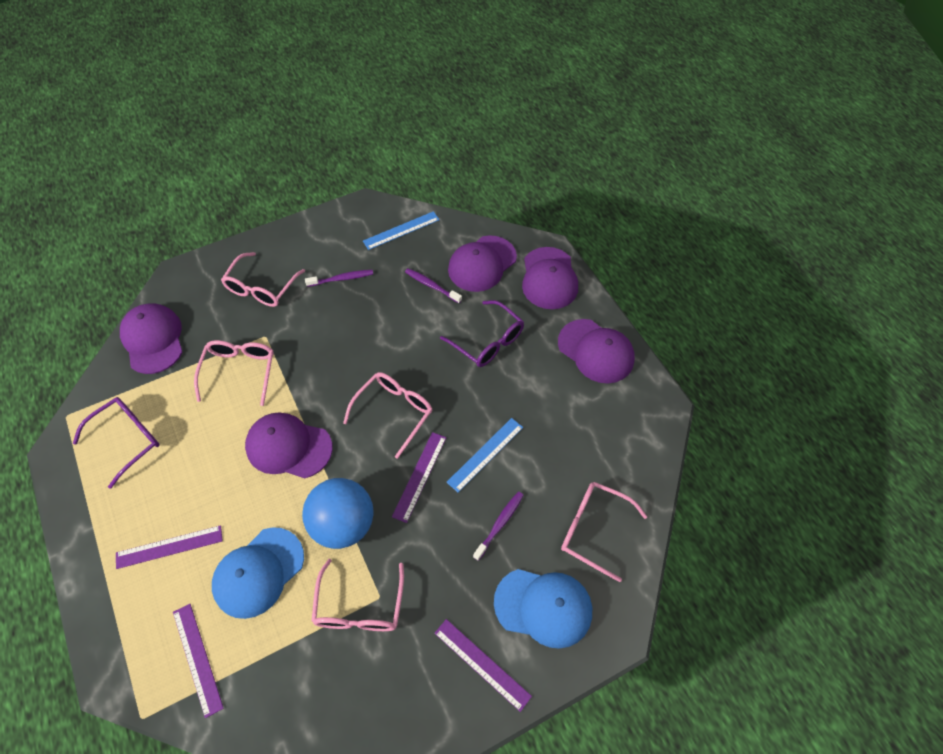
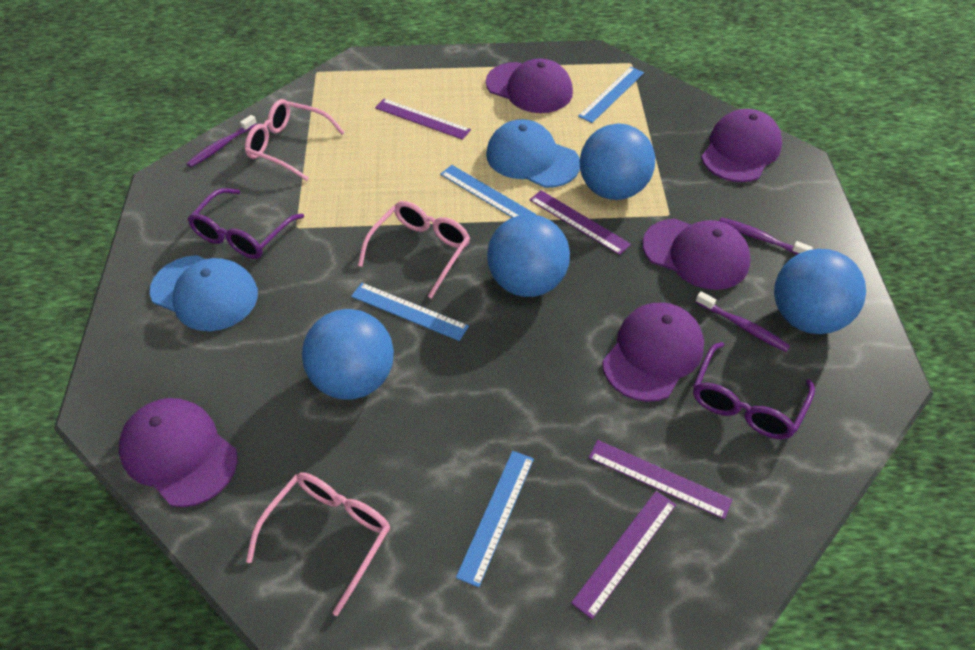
blue ball: 1 -> 4
blue ruler: 2 -> 4
pink glasses: 5 -> 3

